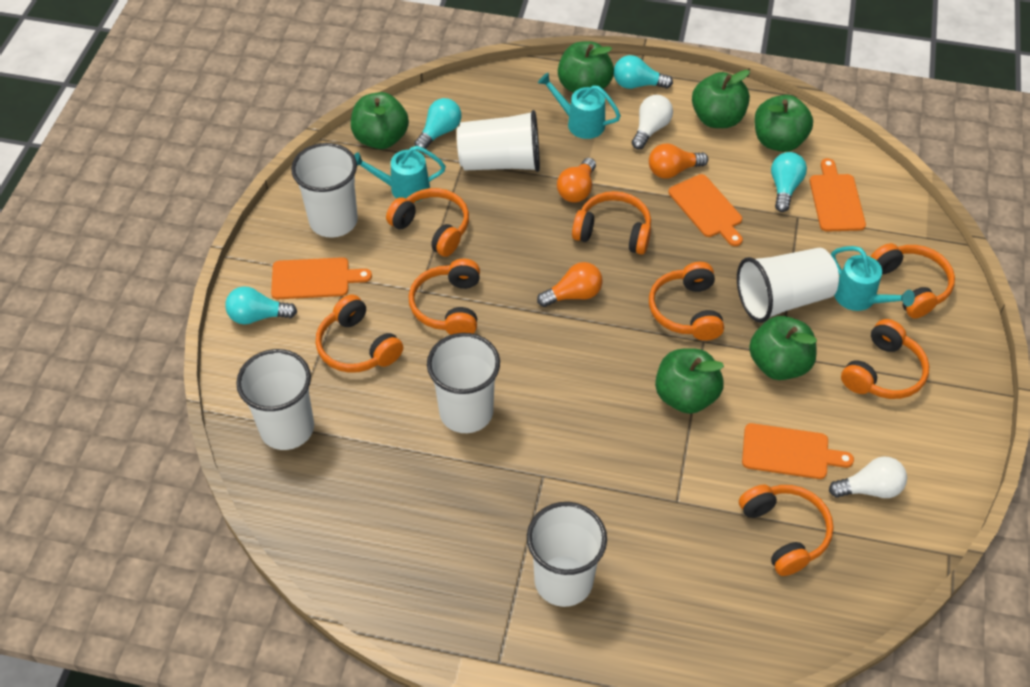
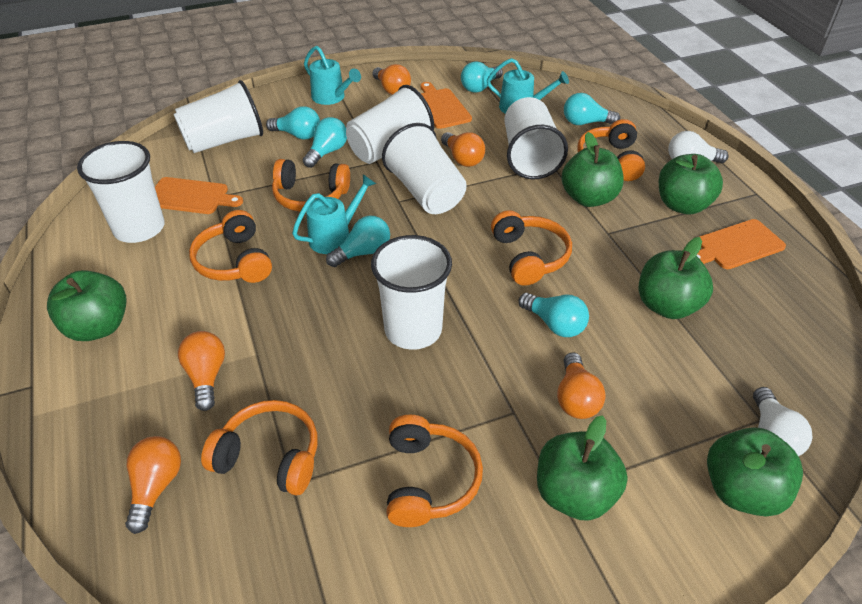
orange cutting board: 4 -> 3
orange headphones: 8 -> 6
orange light bulb: 3 -> 5
turquoise light bulb: 4 -> 6

